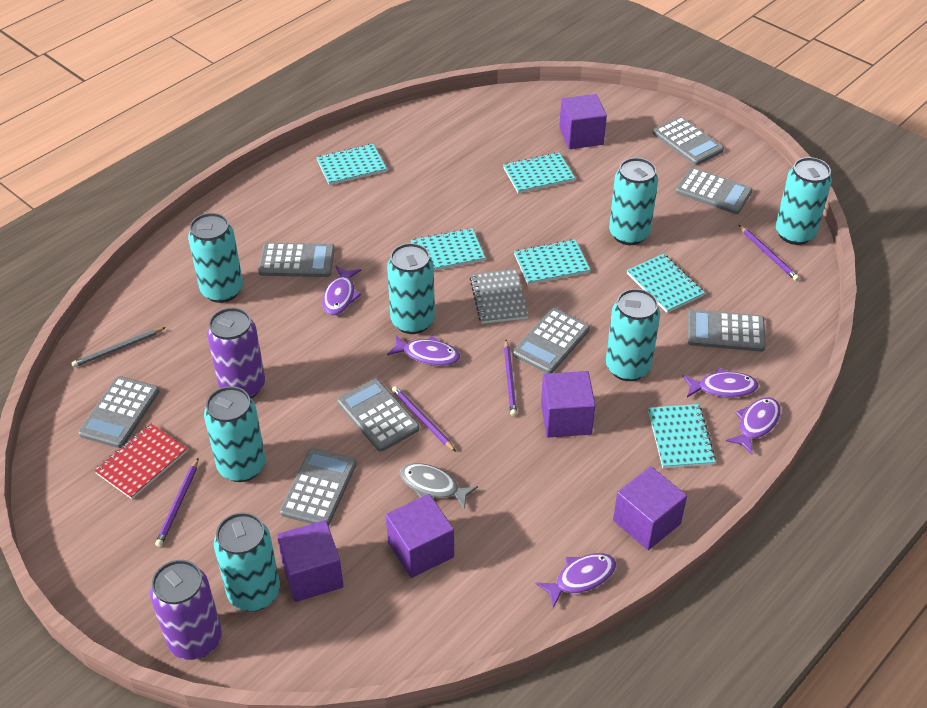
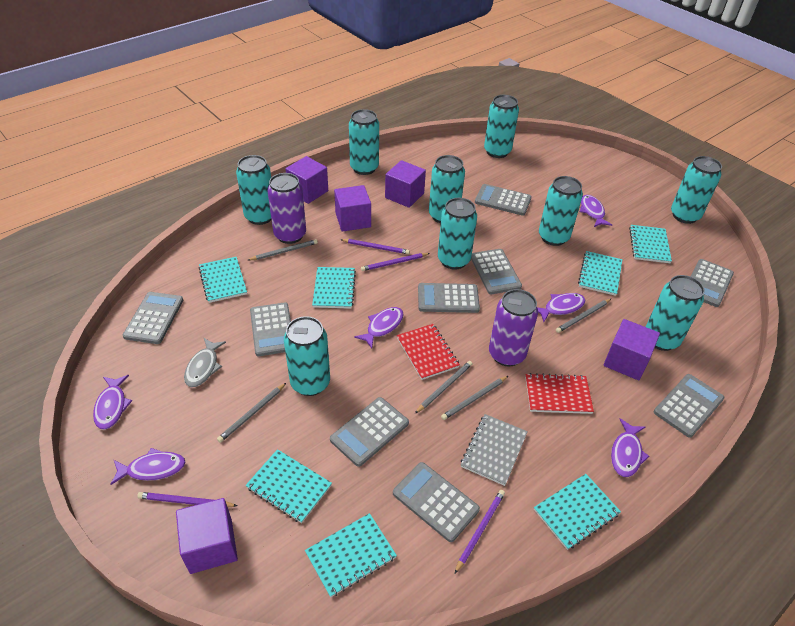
grey calculator: 8 -> 9
grey pencil: 1 -> 5
purple fish: 5 -> 6
red notebook: 1 -> 2
turquoise can: 7 -> 9
turquoise notebook: 6 -> 7

